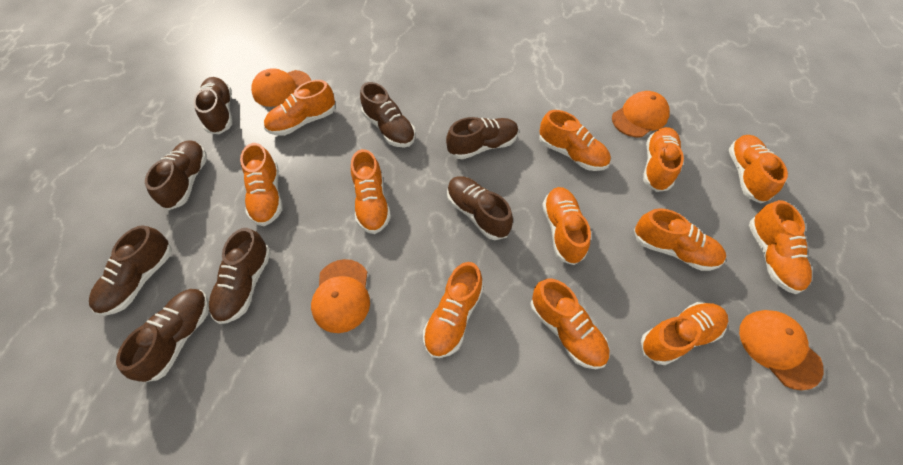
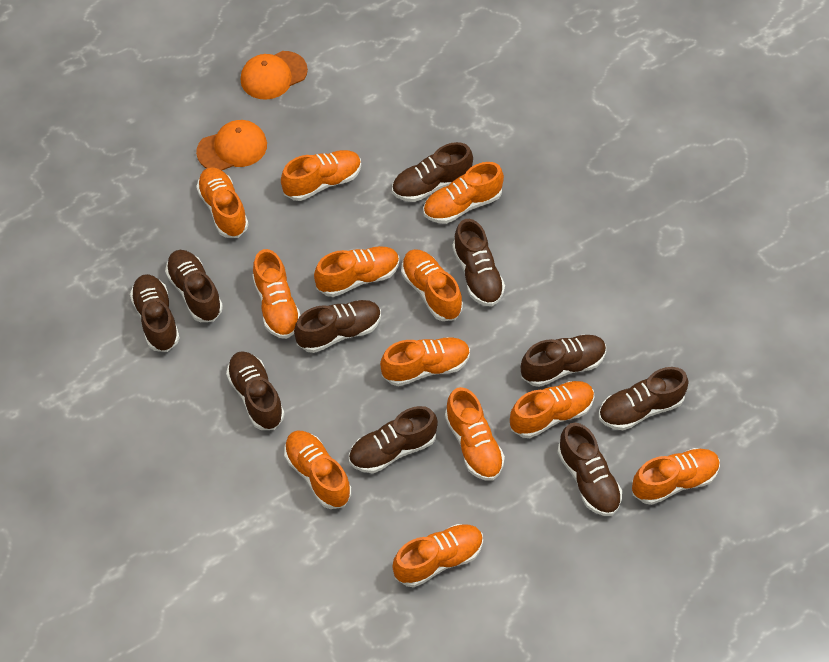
brown shoe: 8 -> 10
orange cap: 4 -> 2

